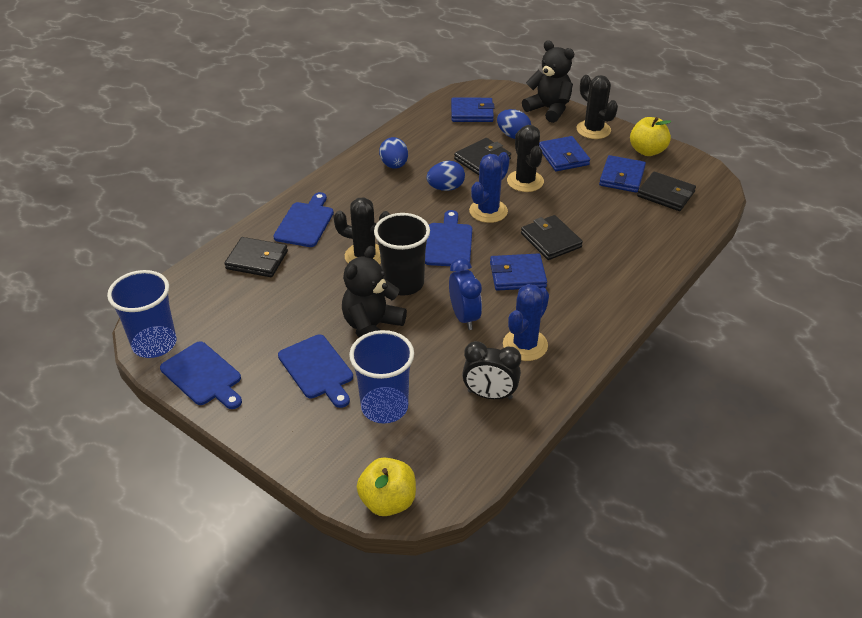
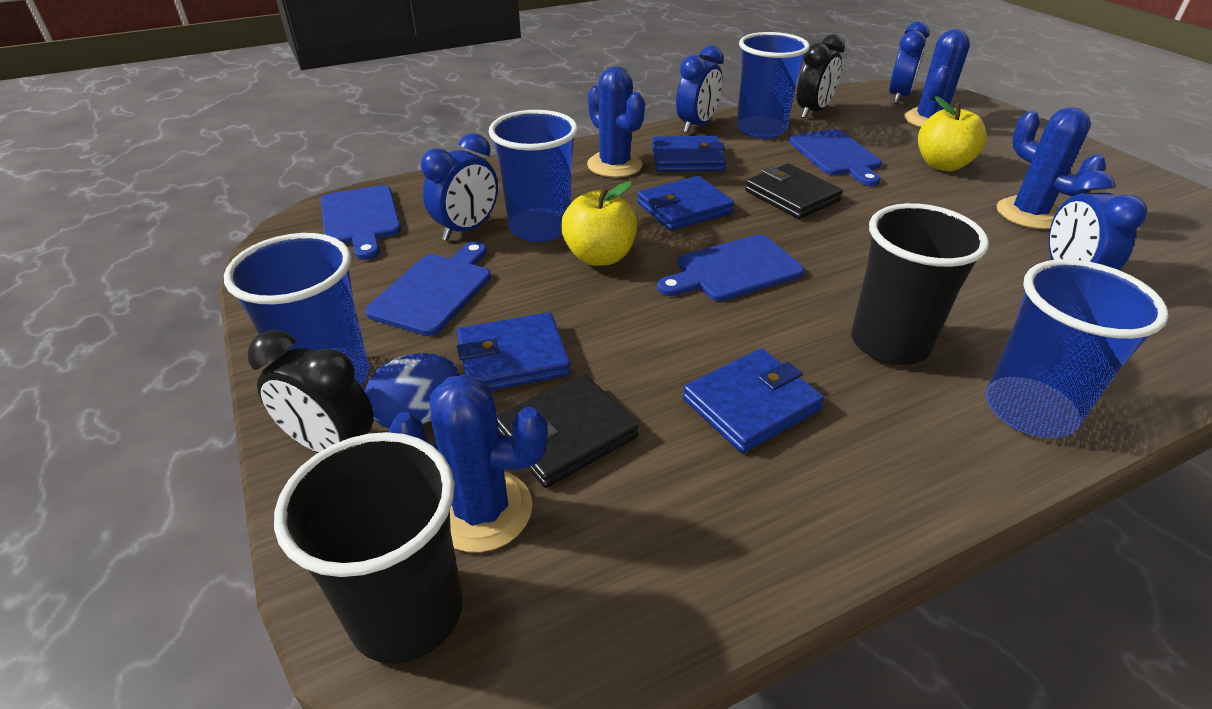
black cactus: 3 -> 0
black clock: 1 -> 2
black cup: 1 -> 2
black teddy bear: 2 -> 0
black wallet: 4 -> 2
blue cactus: 2 -> 4
blue clock: 1 -> 4
blue cup: 2 -> 4
blue egg: 3 -> 1

